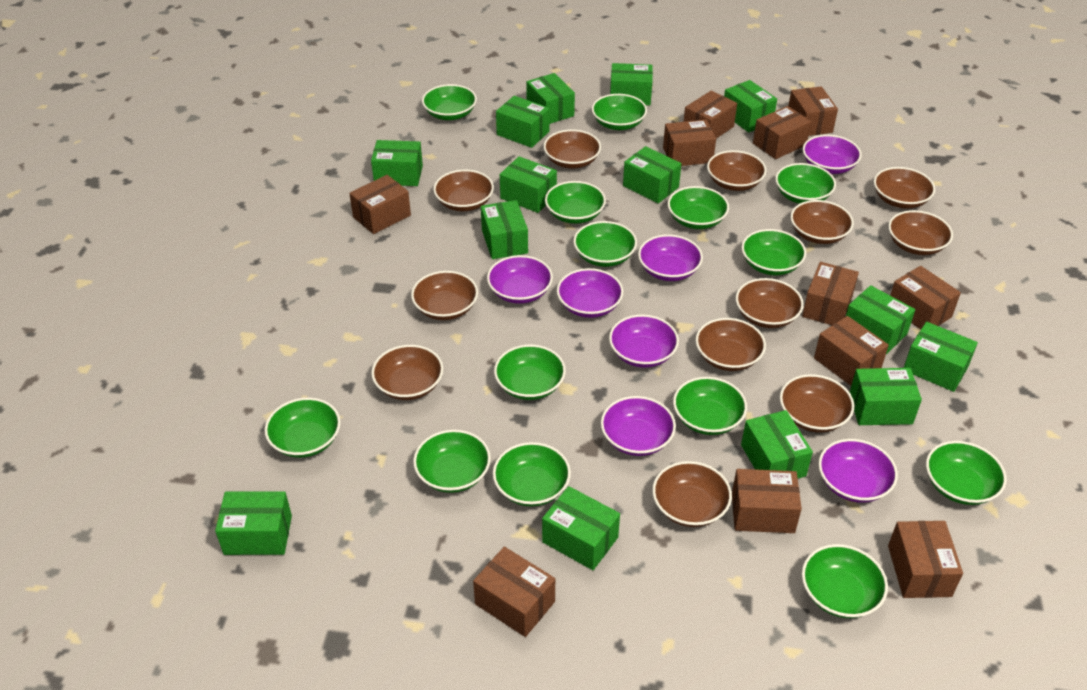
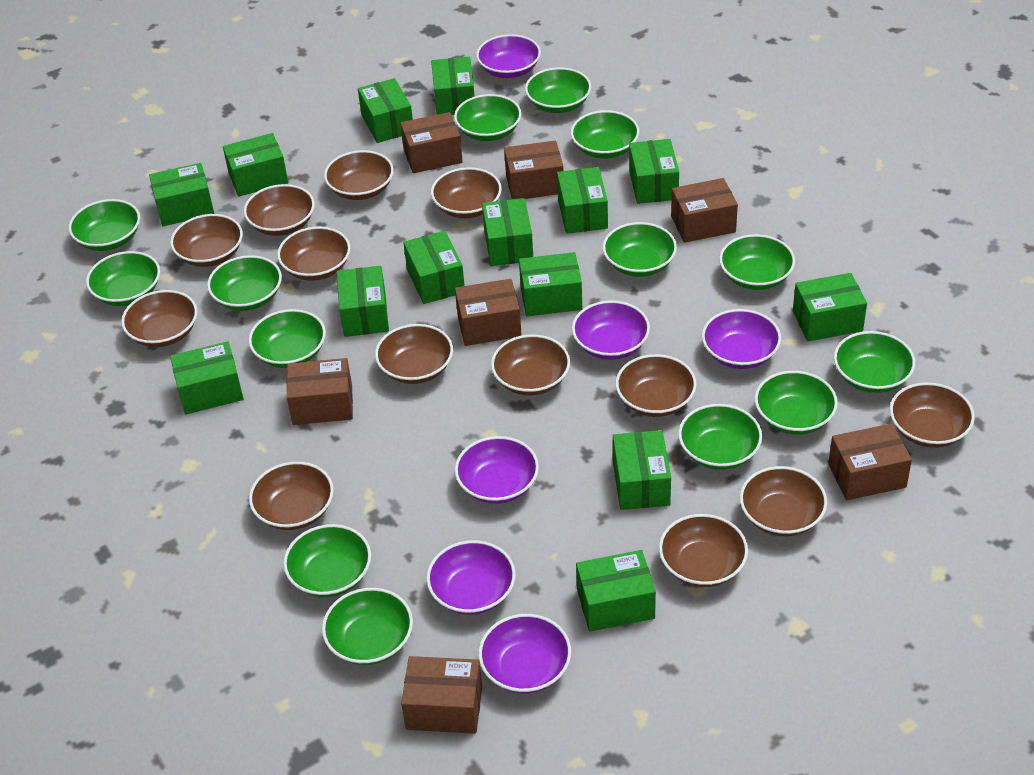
brown bowl: 12 -> 13
brown box: 11 -> 7
purple bowl: 7 -> 6

